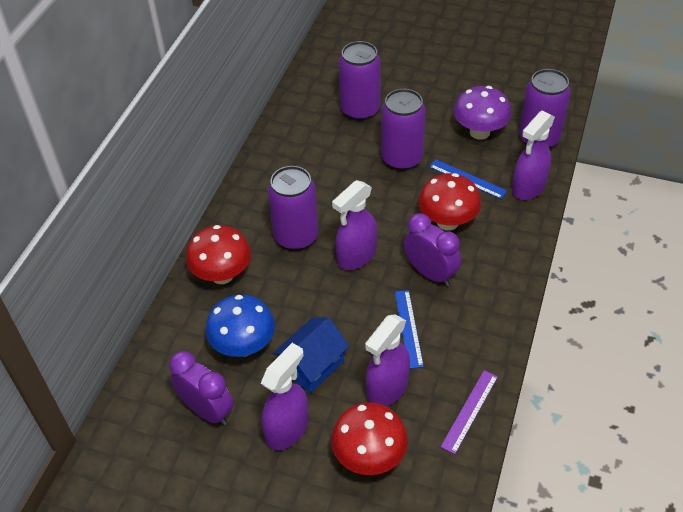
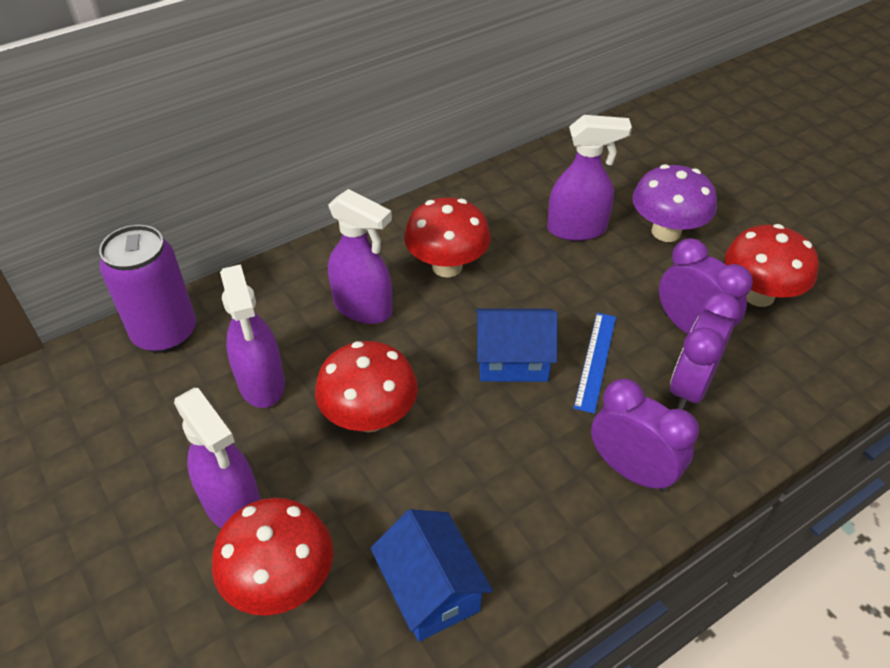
blue house: 1 -> 2
blue mushroom: 1 -> 0
blue ruler: 2 -> 1
purple can: 4 -> 1
purple clock: 2 -> 3
purple ruler: 1 -> 0
red mushroom: 3 -> 4

